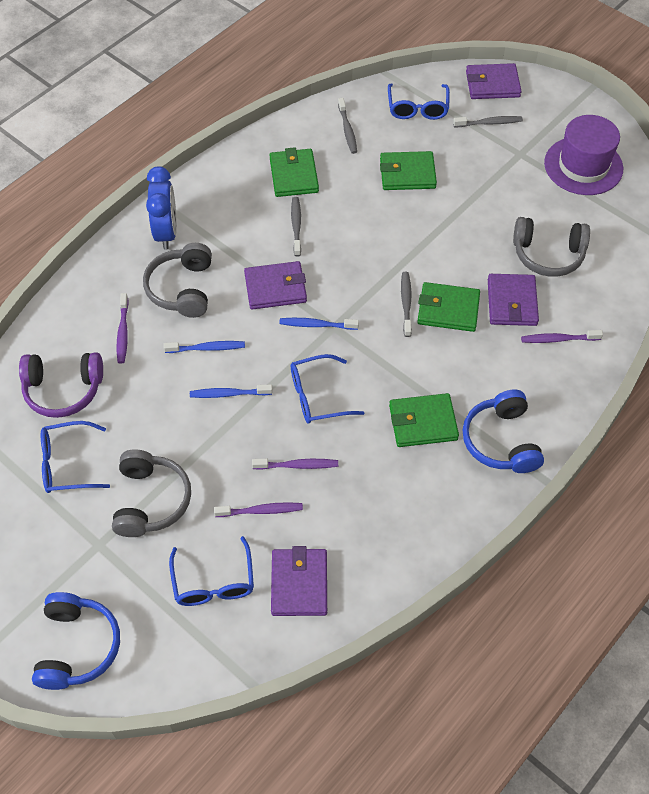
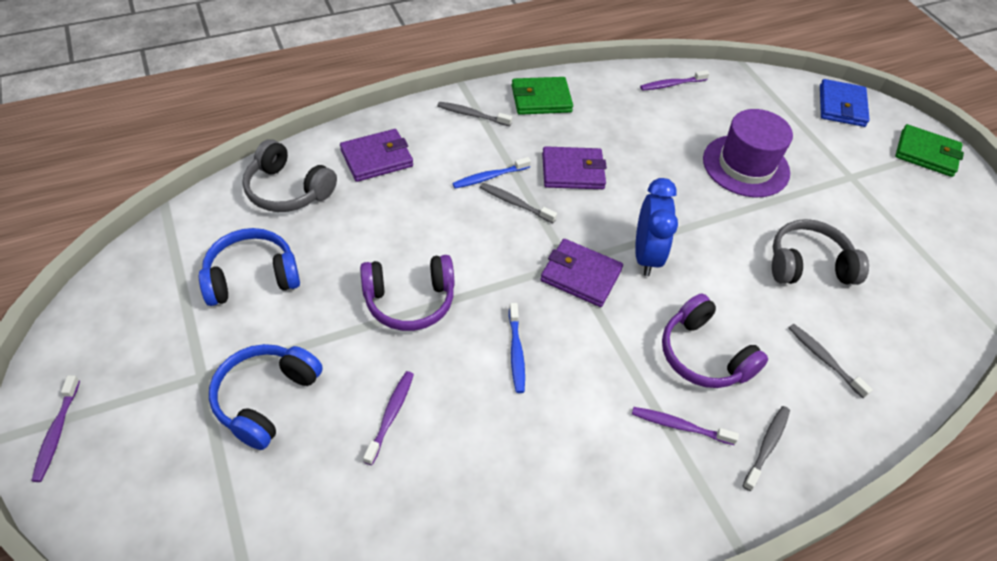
blue glasses: 4 -> 0
blue toothbrush: 3 -> 2
blue wallet: 0 -> 1
green wallet: 4 -> 2
grey headphones: 3 -> 2
purple headphones: 1 -> 2
purple wallet: 4 -> 3

